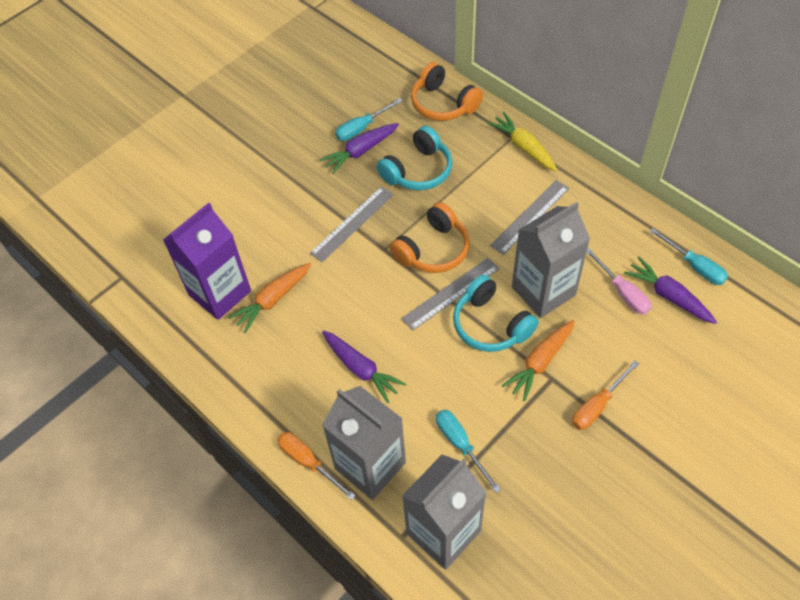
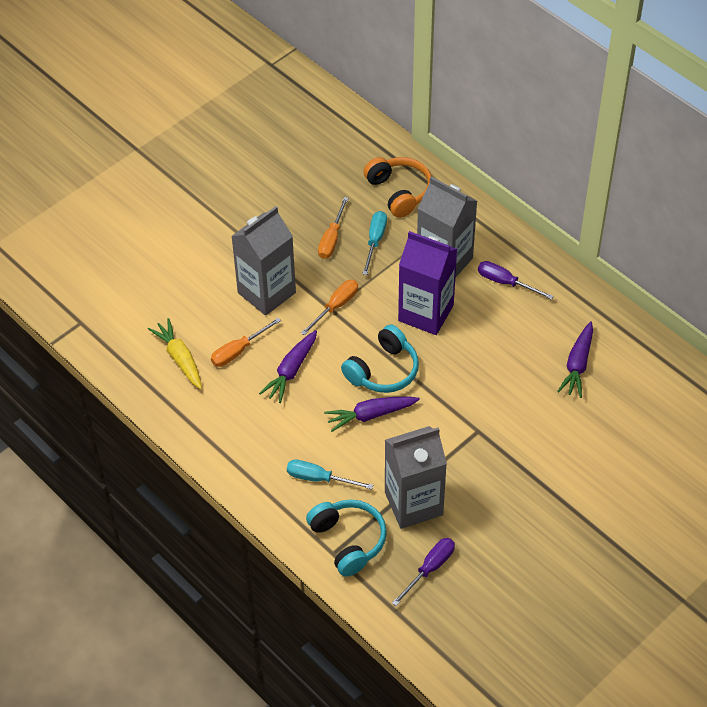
grey ruler: 3 -> 0
orange carrot: 2 -> 0
orange headphones: 2 -> 1
orange screwdriver: 2 -> 3
pink screwdriver: 1 -> 0
purple screwdriver: 0 -> 2
turquoise screwdriver: 3 -> 2

